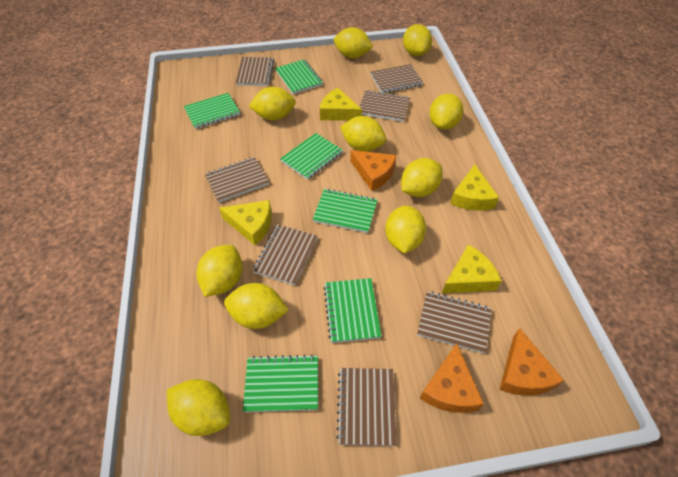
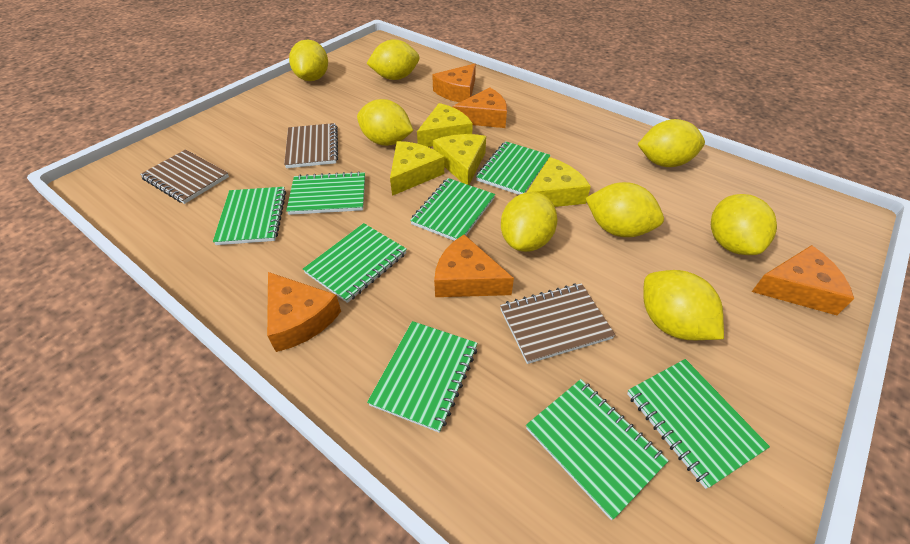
brown notebook: 7 -> 3
green notebook: 6 -> 8
orange cheese: 3 -> 5
yellow lemon: 10 -> 8

